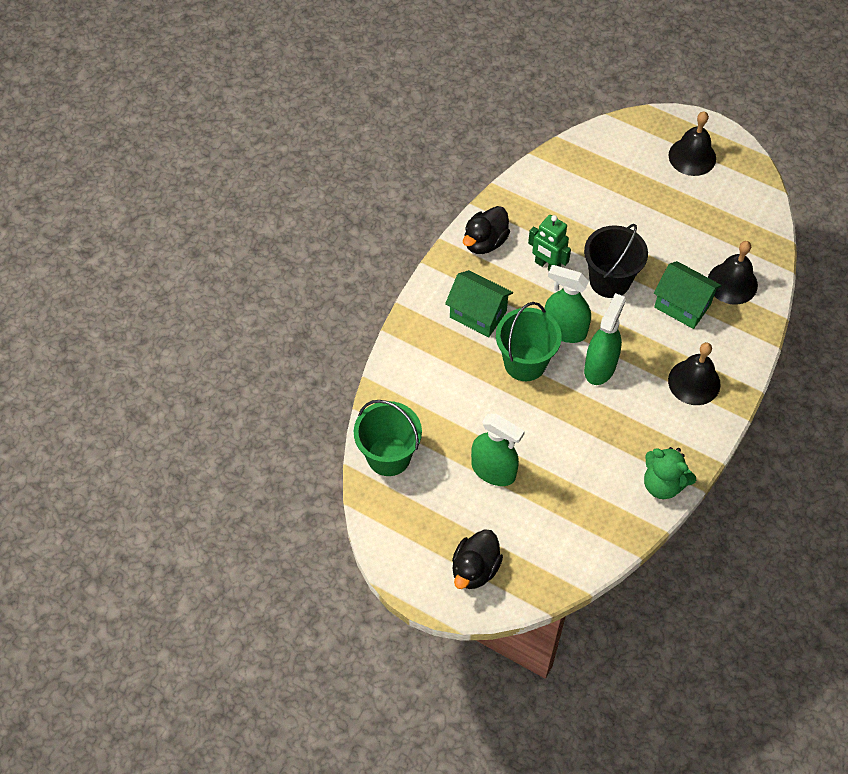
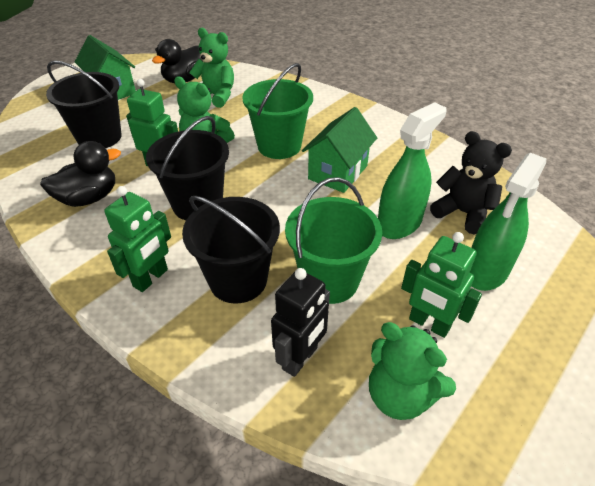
black bell: 3 -> 0
black bucket: 1 -> 3
black robot: 0 -> 1
black teddy bear: 0 -> 1
green robot: 1 -> 3
green spray bottle: 3 -> 2
green teddy bear: 1 -> 3

